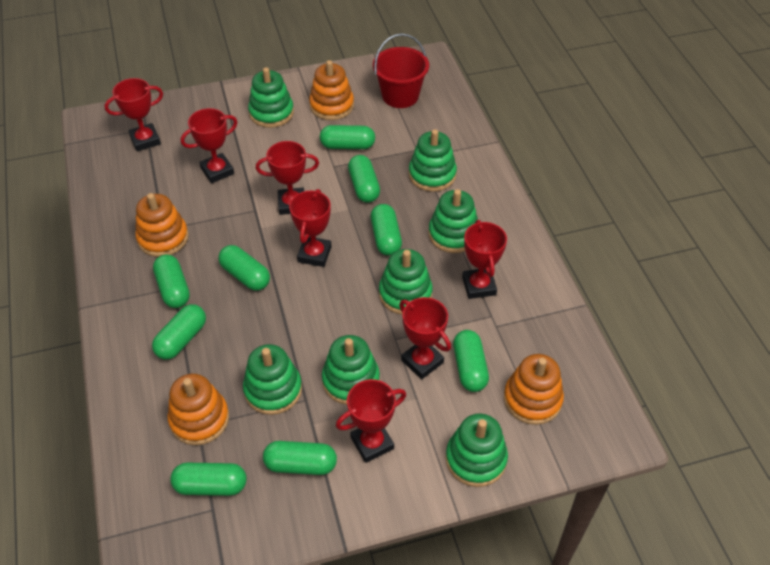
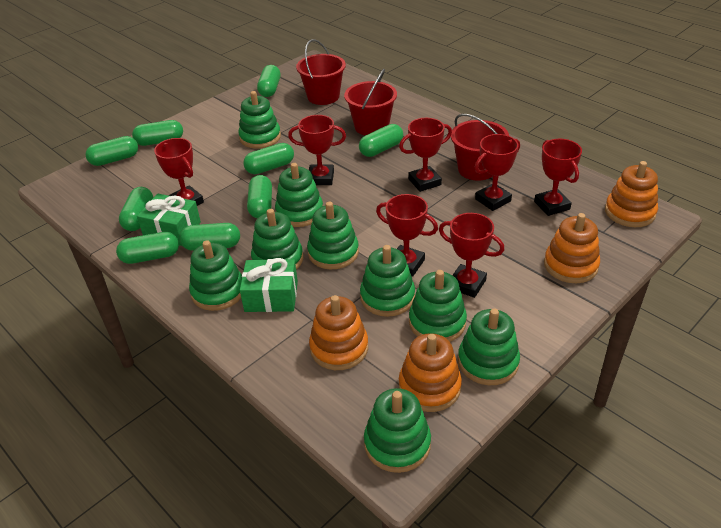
green gift: 0 -> 2
green stacking toy: 7 -> 9
red bucket: 1 -> 3

